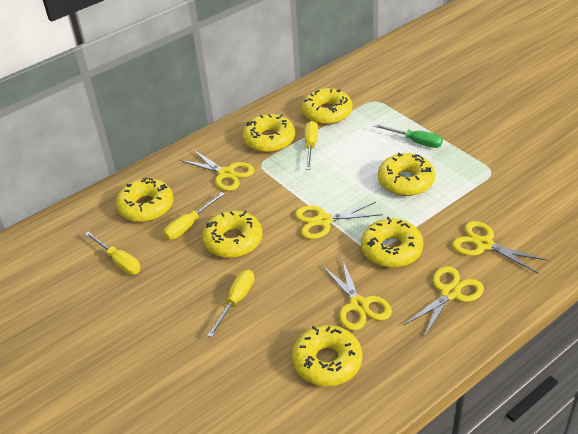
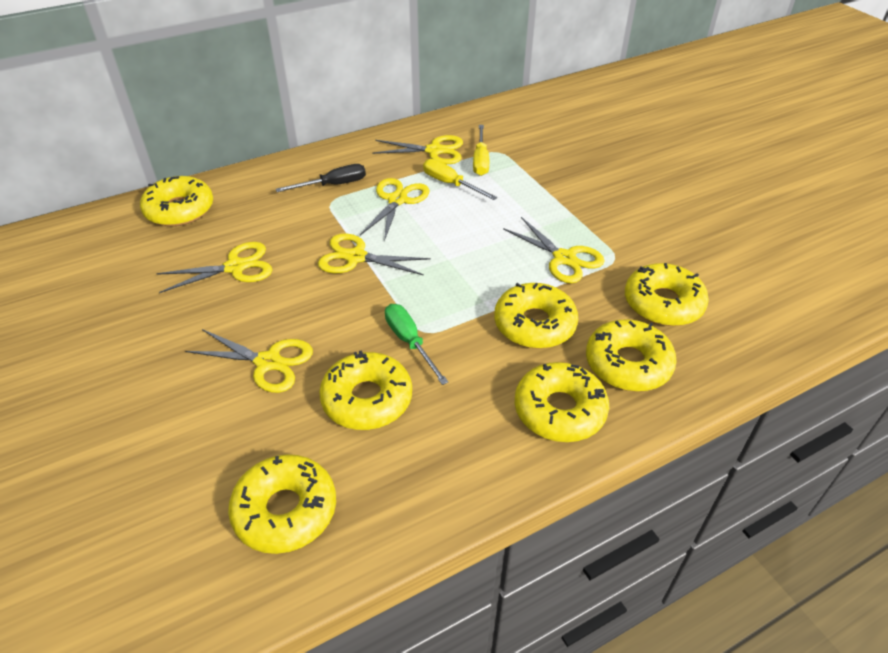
black screwdriver: 0 -> 1
yellow scissors: 5 -> 6
yellow screwdriver: 4 -> 2

